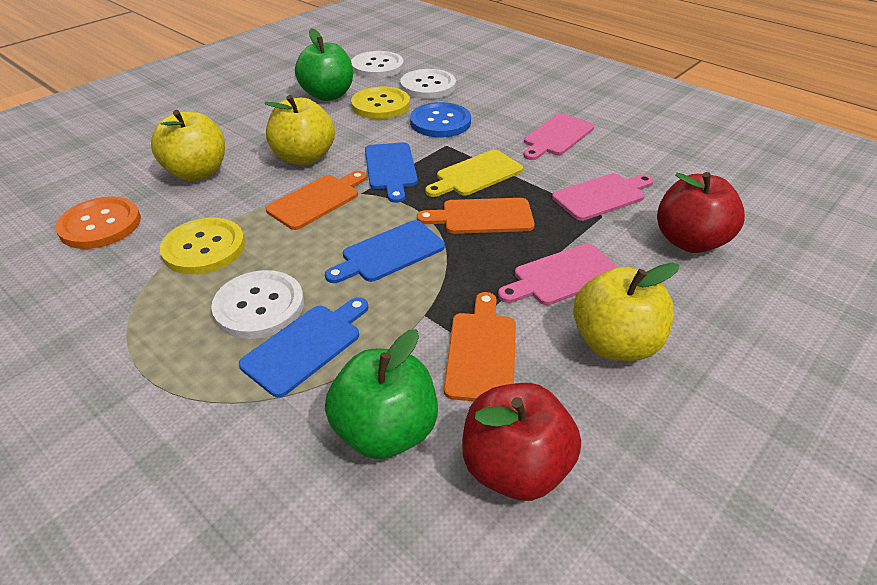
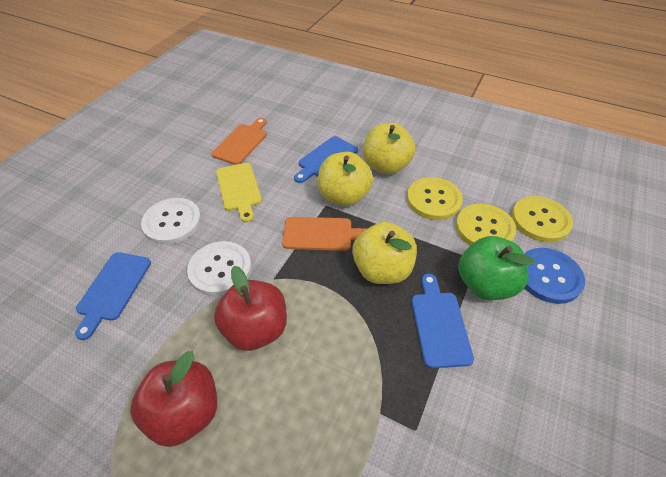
green apple: 2 -> 1
orange button: 1 -> 0
orange cutting board: 3 -> 2
pink cutting board: 3 -> 0
white button: 3 -> 2
yellow button: 2 -> 3

